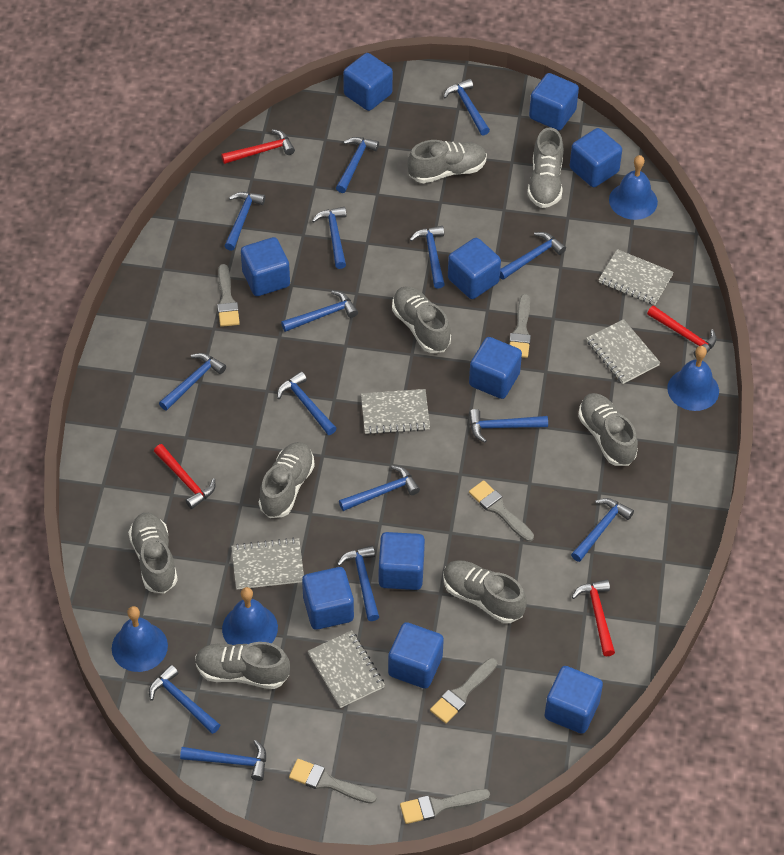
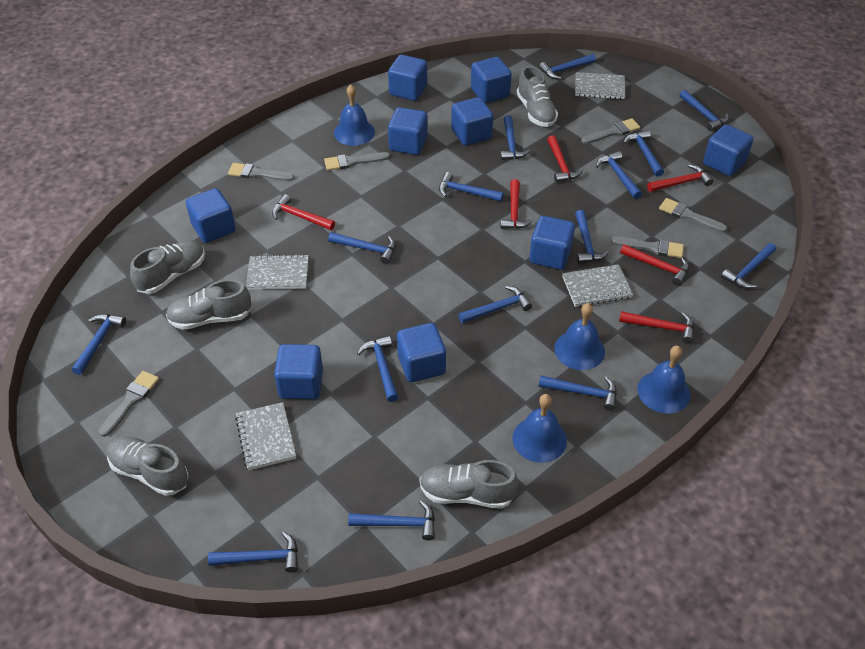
blue cube: 10 -> 9
grey notebook: 5 -> 4
grey shoe: 8 -> 5
red hammer: 4 -> 6

